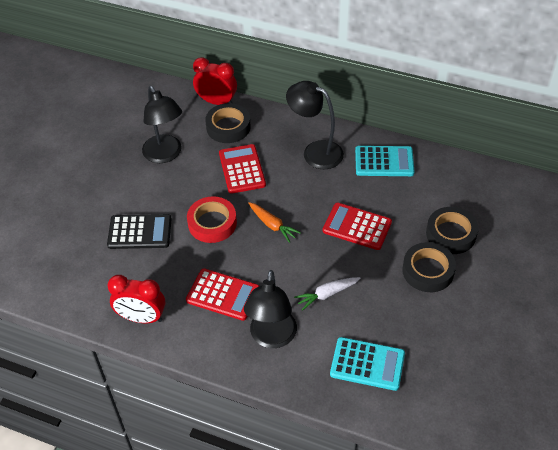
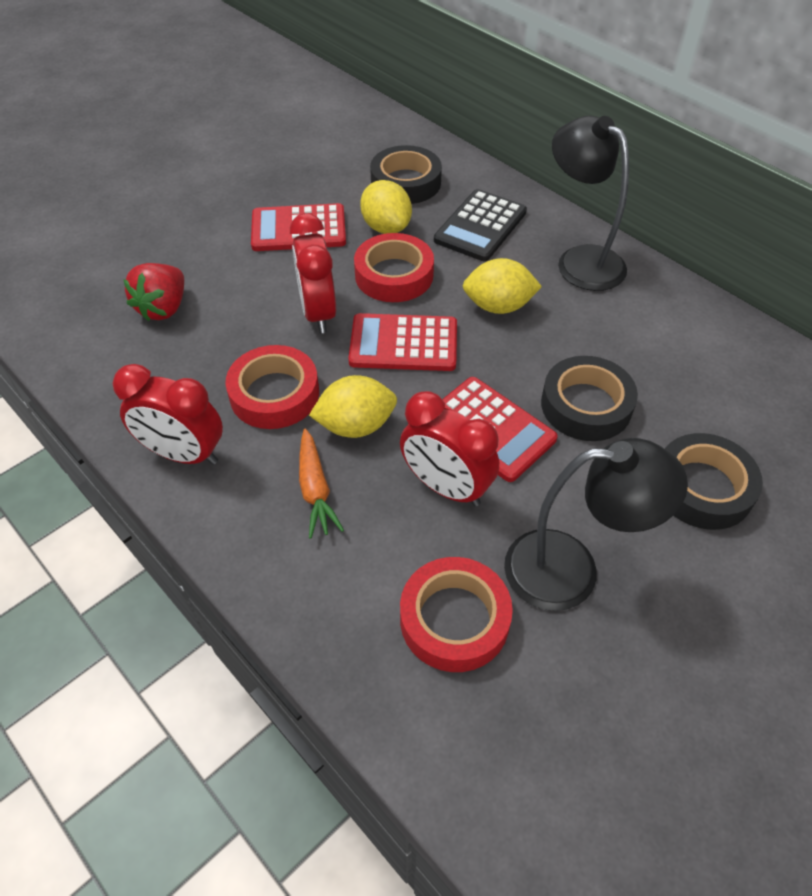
black lamp: 3 -> 2
red clock: 2 -> 3
red strawberry: 0 -> 1
red tape: 1 -> 3
turquoise calculator: 2 -> 0
white carrot: 1 -> 0
yellow lemon: 0 -> 3

